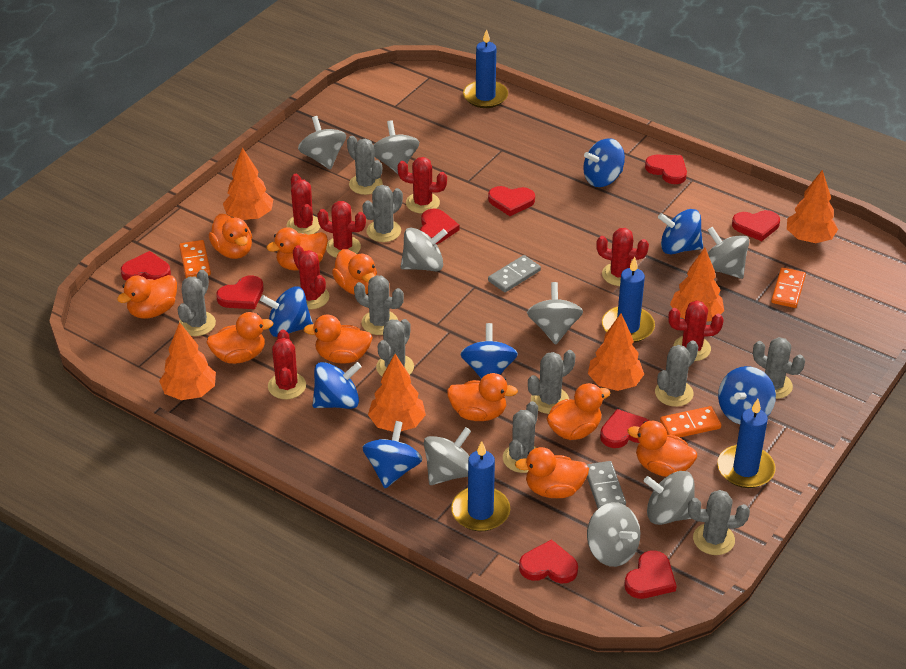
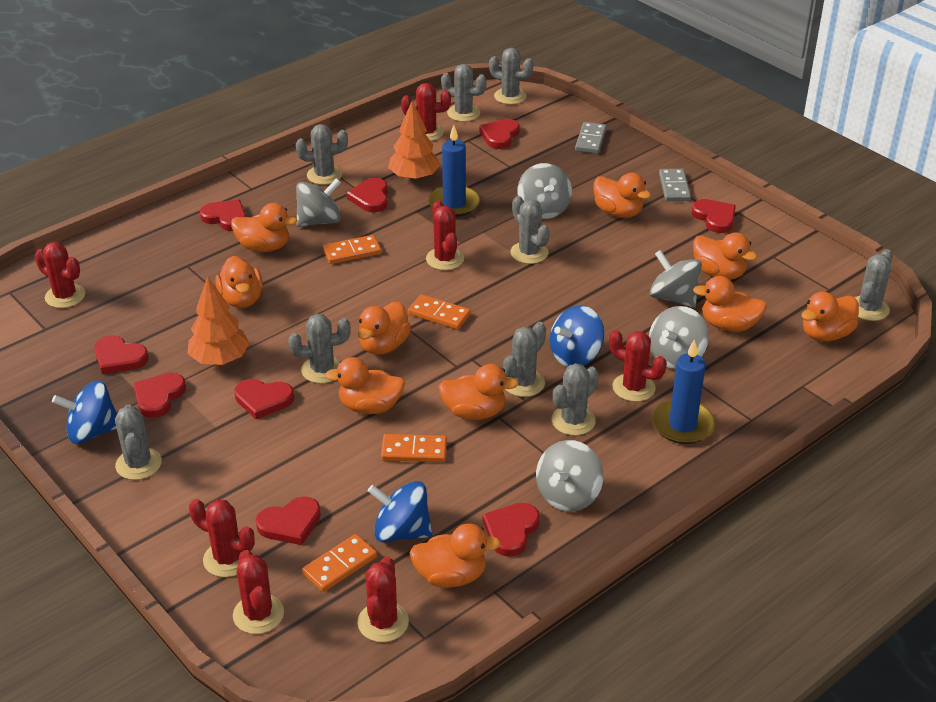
blue candle: 4 -> 2
blue spinning top: 7 -> 3
grey cactus: 10 -> 9
grey spinning top: 8 -> 5
orange domino: 3 -> 4
orange tree: 6 -> 2

